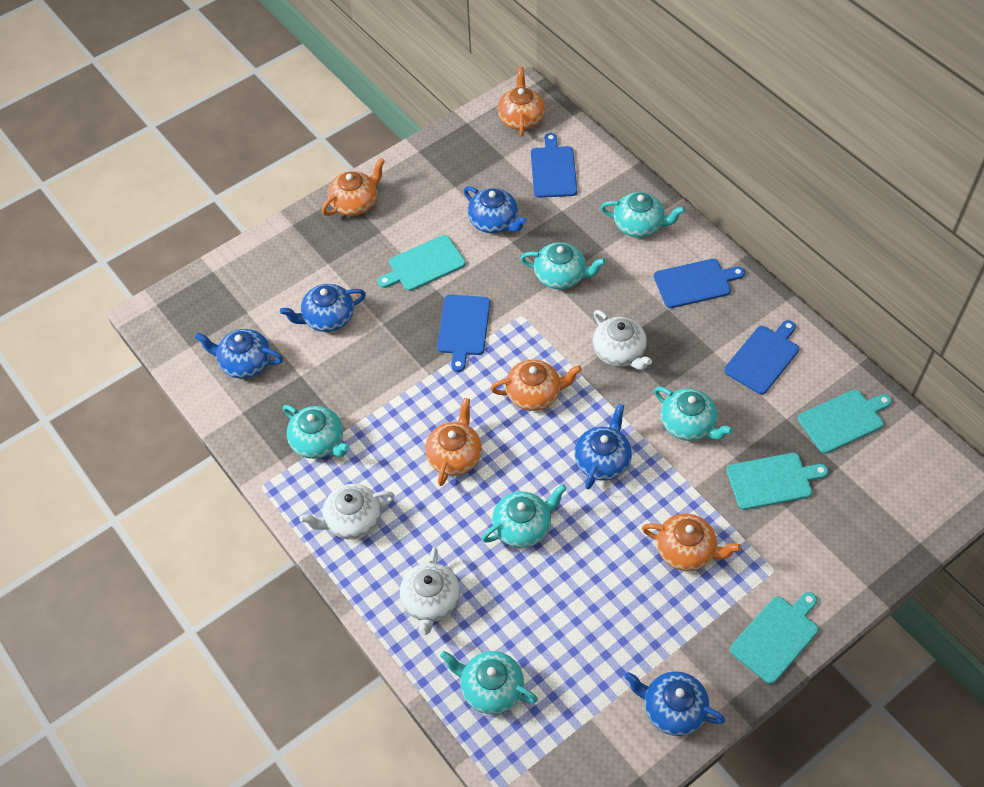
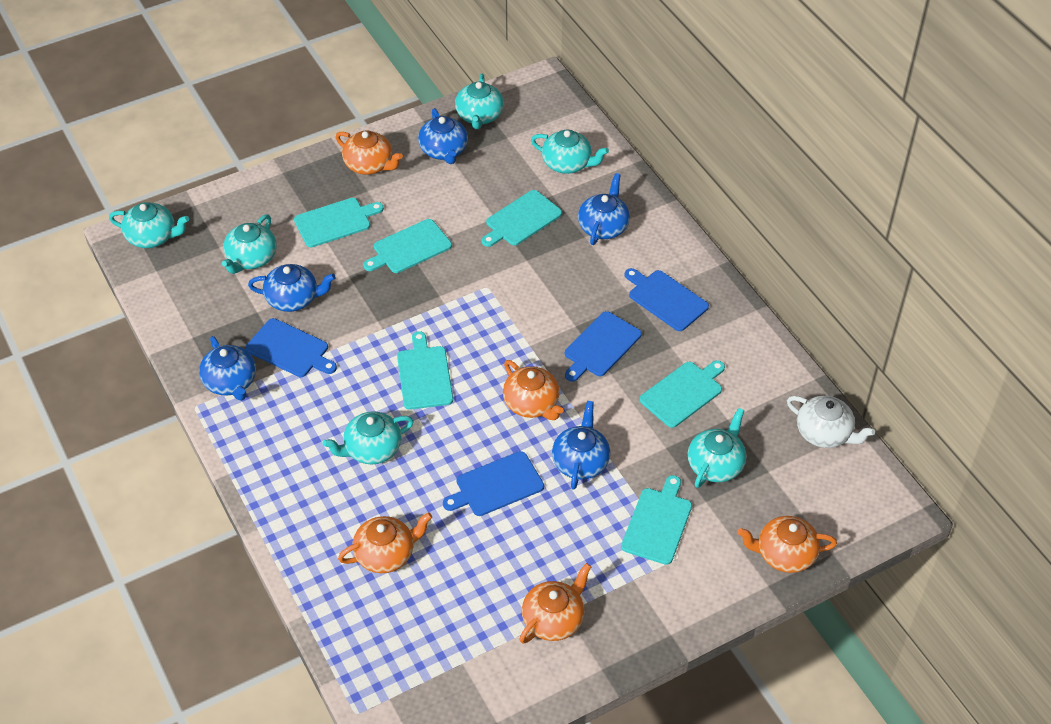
turquoise cutting board: 4 -> 6
white teapot: 3 -> 1

